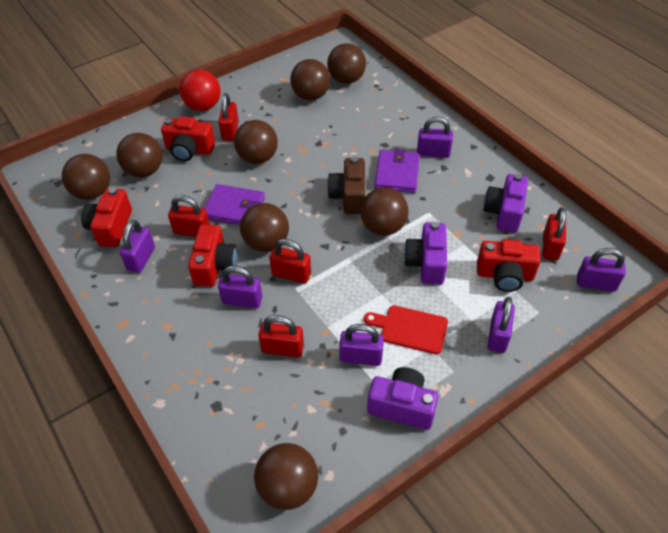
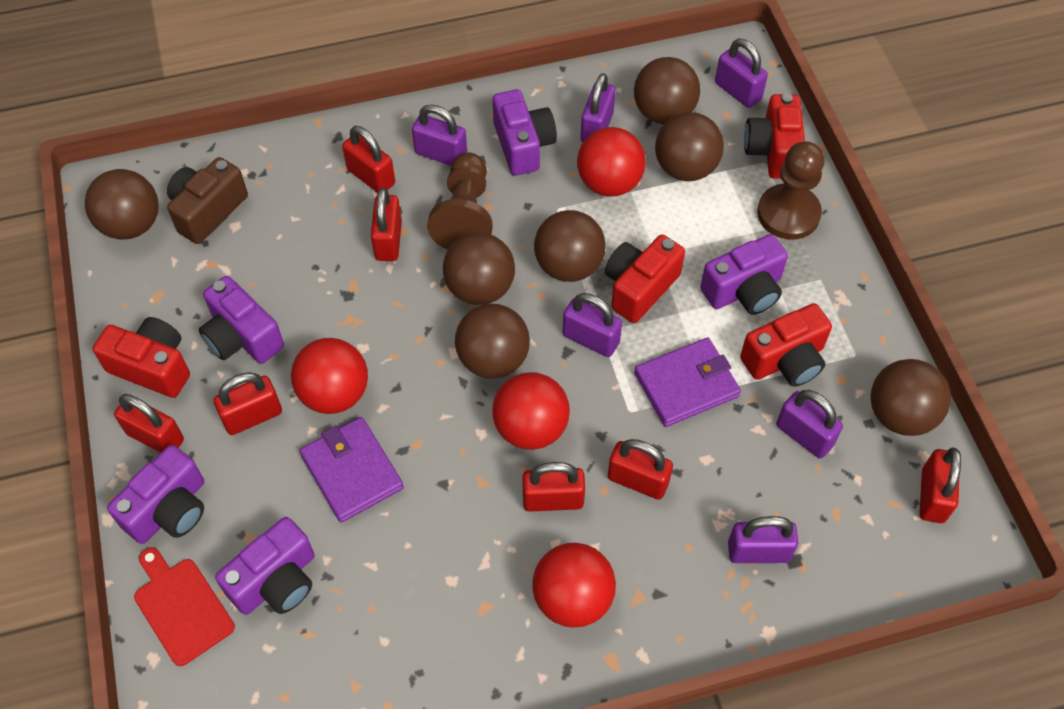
brown ball: 8 -> 7
brown pawn: 0 -> 2
purple camera: 3 -> 5
red ball: 1 -> 4
red padlock: 5 -> 7

